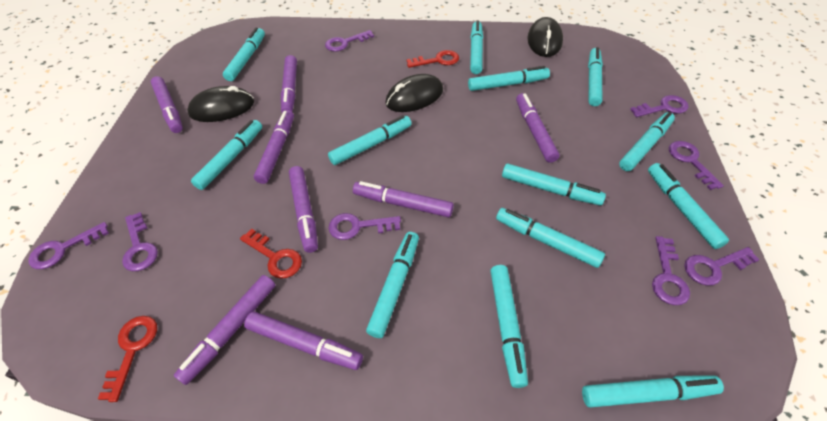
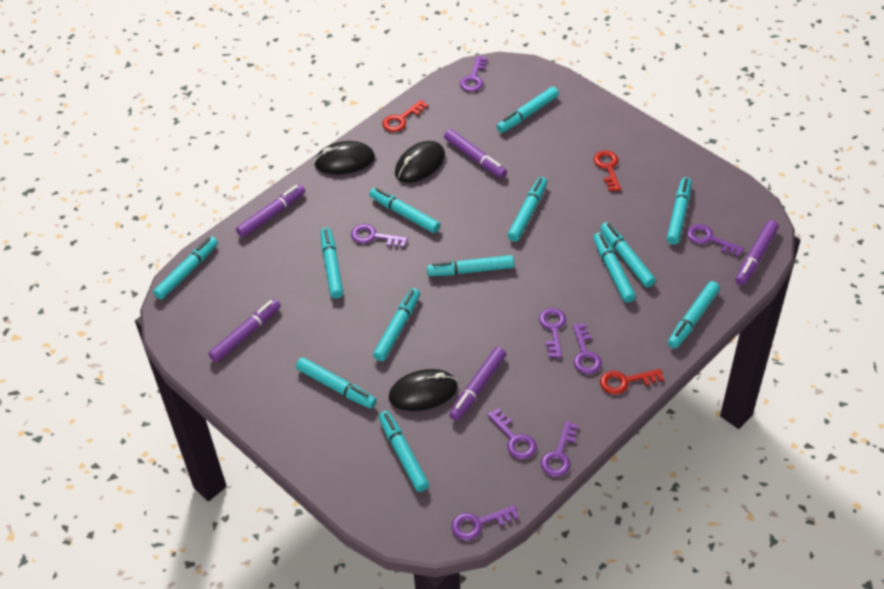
purple marker: 8 -> 5

